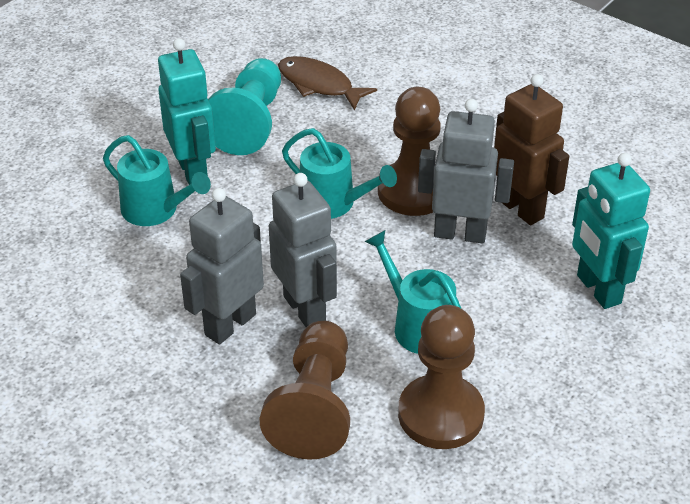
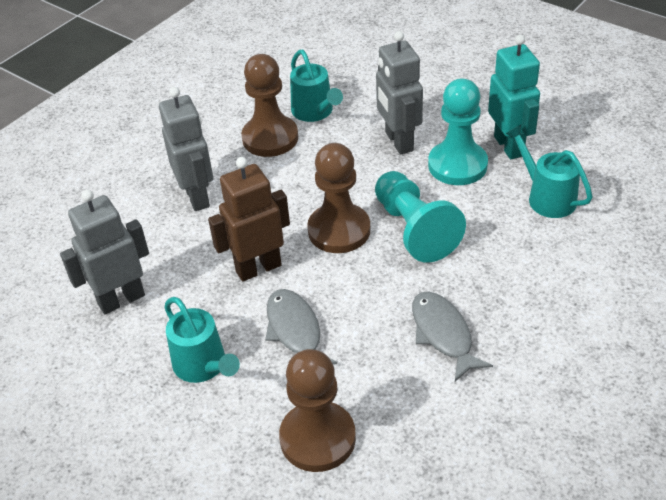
brown fish: 1 -> 0
grey fish: 0 -> 2
turquoise pawn: 1 -> 2
turquoise robot: 2 -> 1

